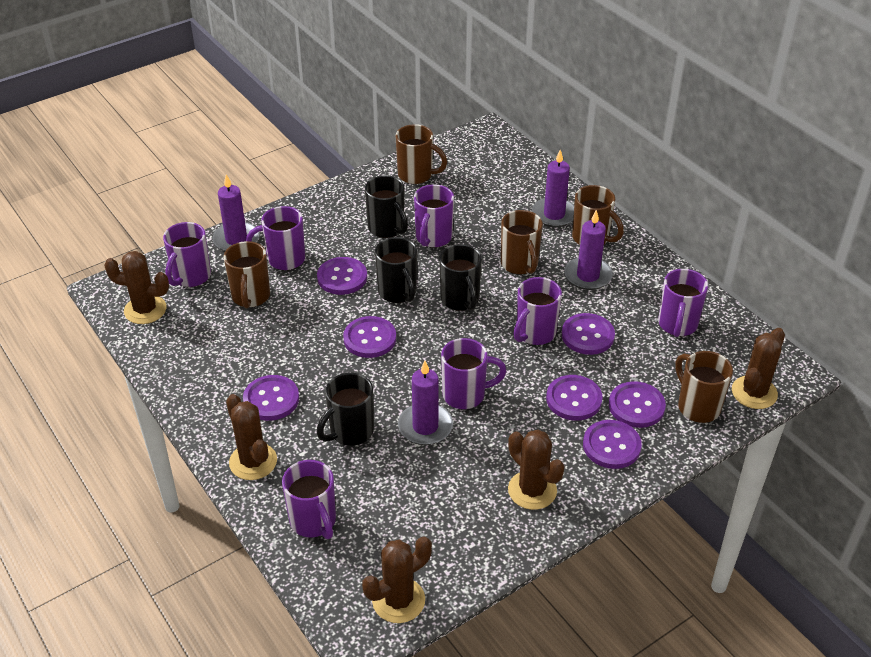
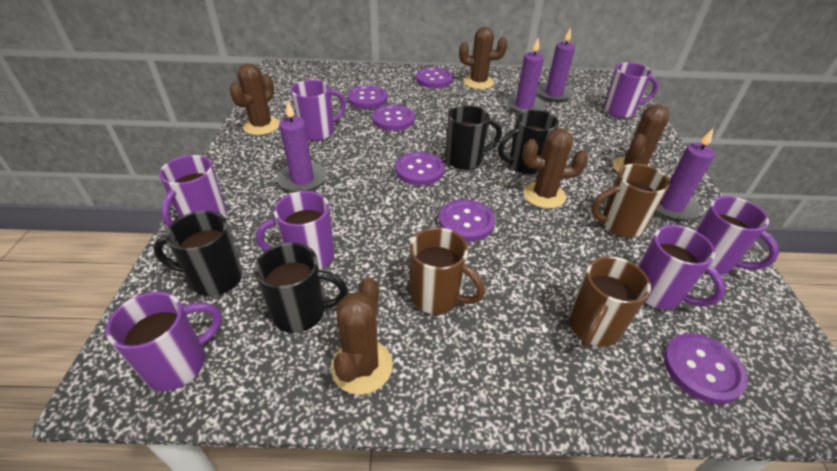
brown mug: 5 -> 3
purple button: 7 -> 6

